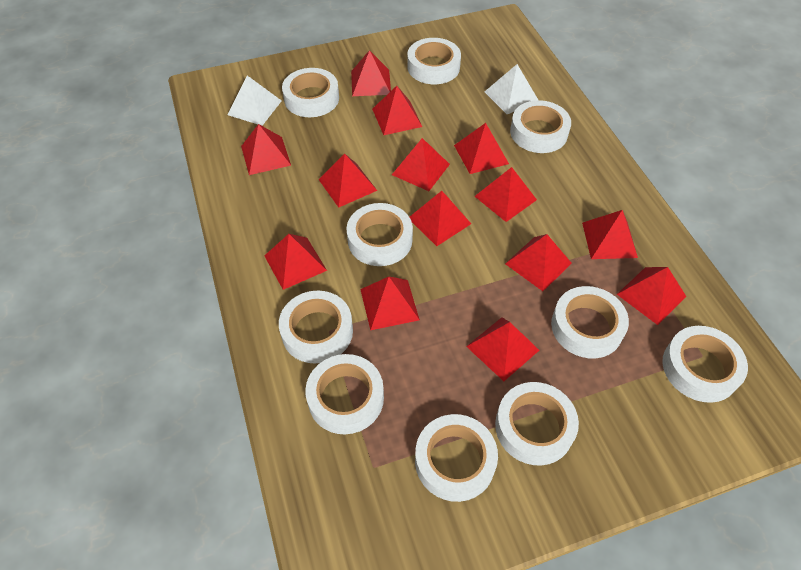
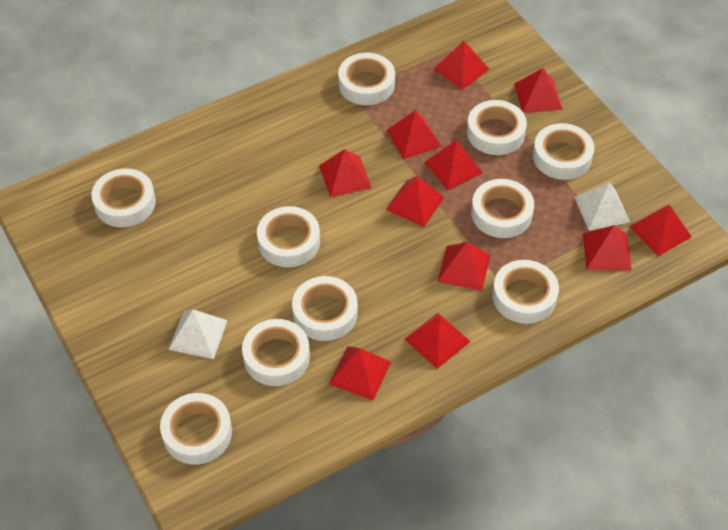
red pyramid: 14 -> 11

